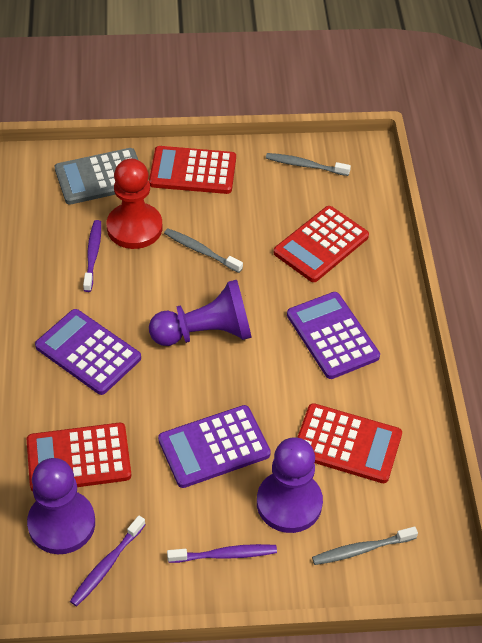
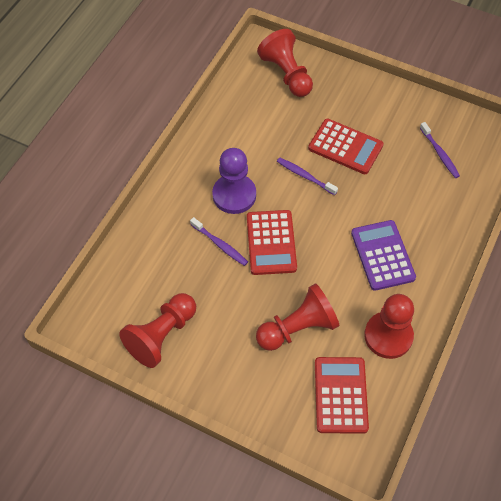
grey calculator: 1 -> 0
grey toothbrush: 3 -> 0
purple calculator: 3 -> 1
purple pawn: 3 -> 1
red calculator: 4 -> 3
red pawn: 1 -> 4

